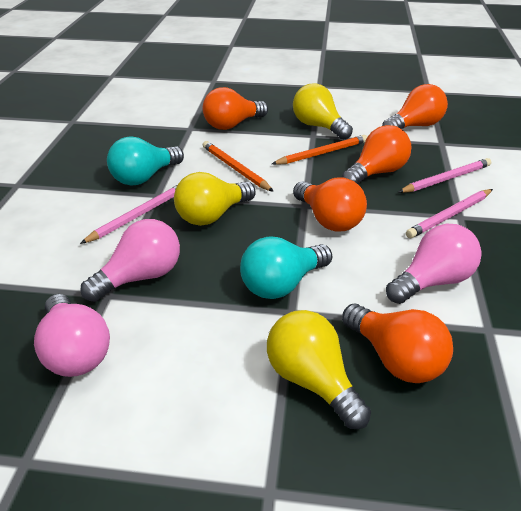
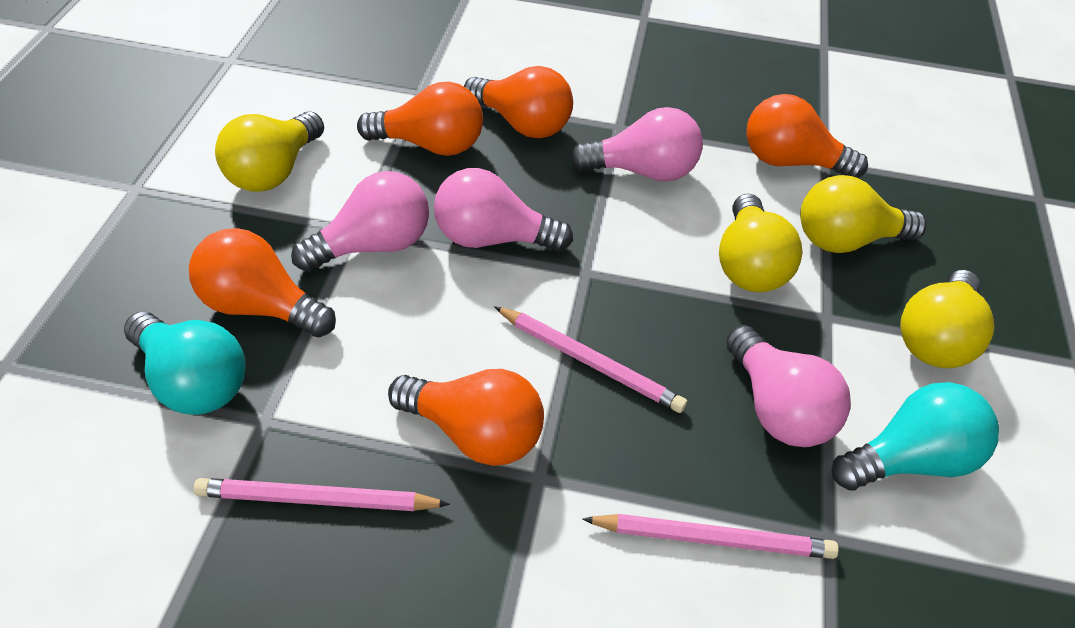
orange pencil: 2 -> 0
pink light bulb: 3 -> 4
yellow light bulb: 3 -> 4

